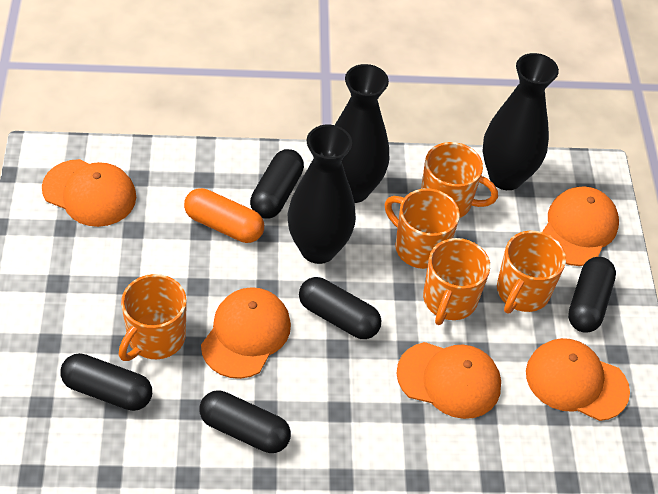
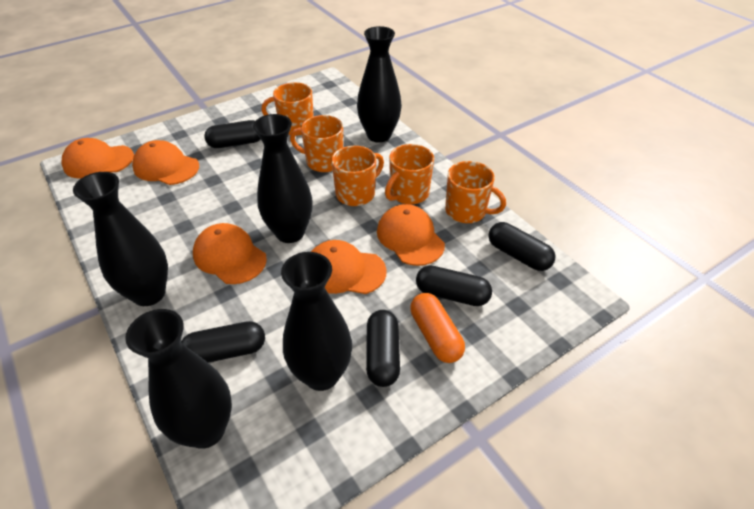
black vase: 3 -> 5

